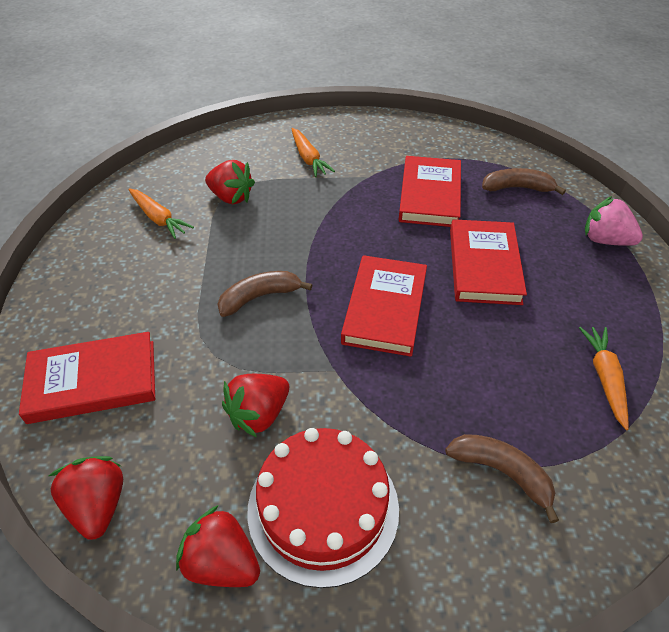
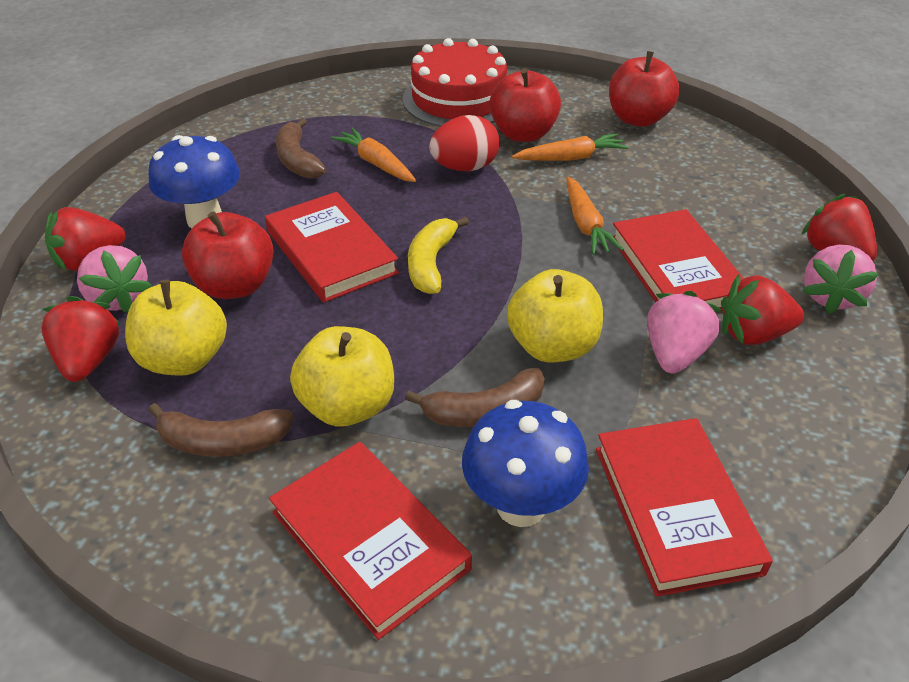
blue mushroom: 0 -> 2
pink strawberry: 1 -> 3
red apple: 0 -> 3
red egg: 0 -> 1
yellow apple: 0 -> 3
yellow banana: 0 -> 1

